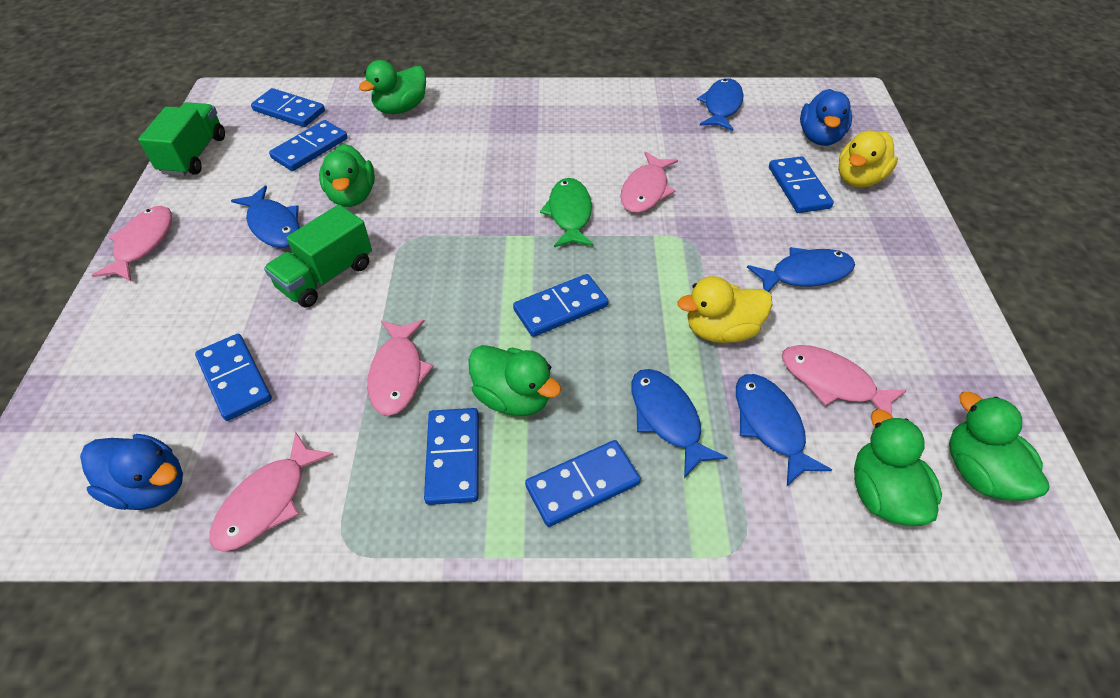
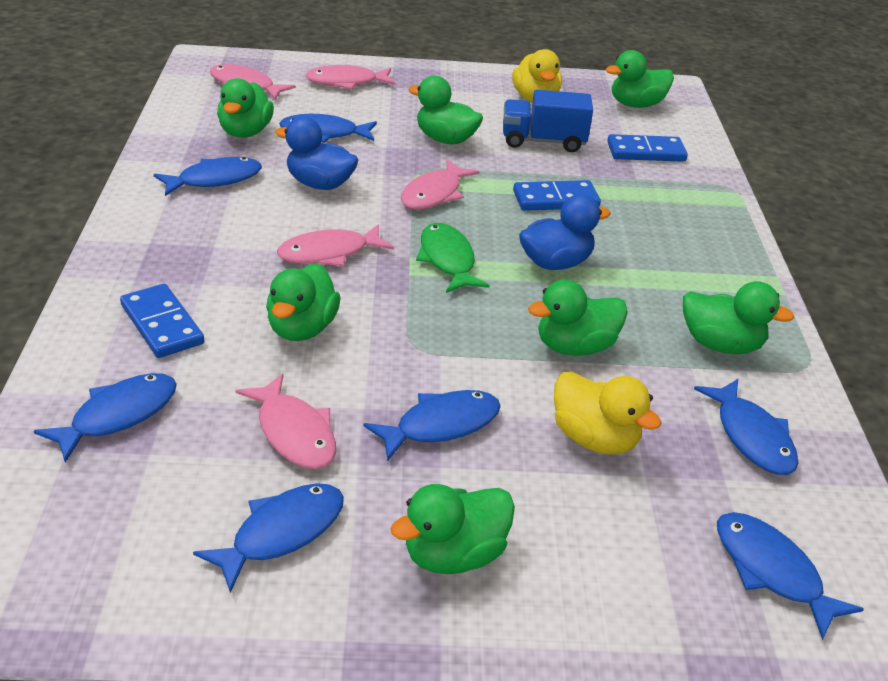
blue domino: 7 -> 3
blue fish: 5 -> 7
blue truck: 0 -> 1
green duck: 5 -> 7
green truck: 2 -> 0

